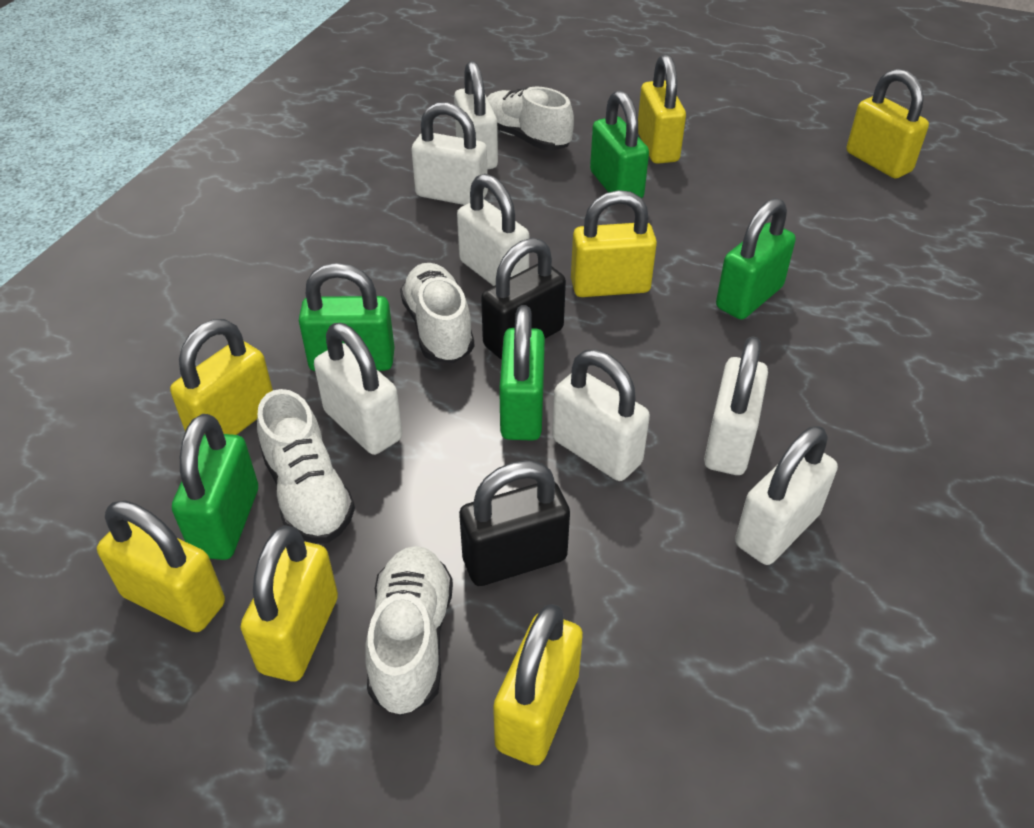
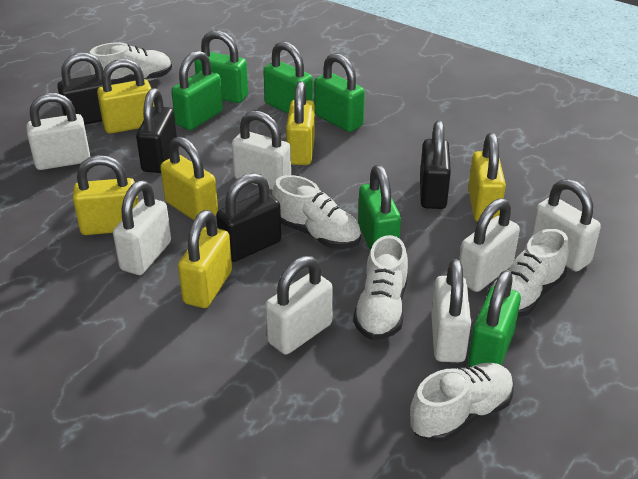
black padlock: 2 -> 4
green padlock: 5 -> 6
white shoe: 4 -> 5
yellow padlock: 7 -> 6

